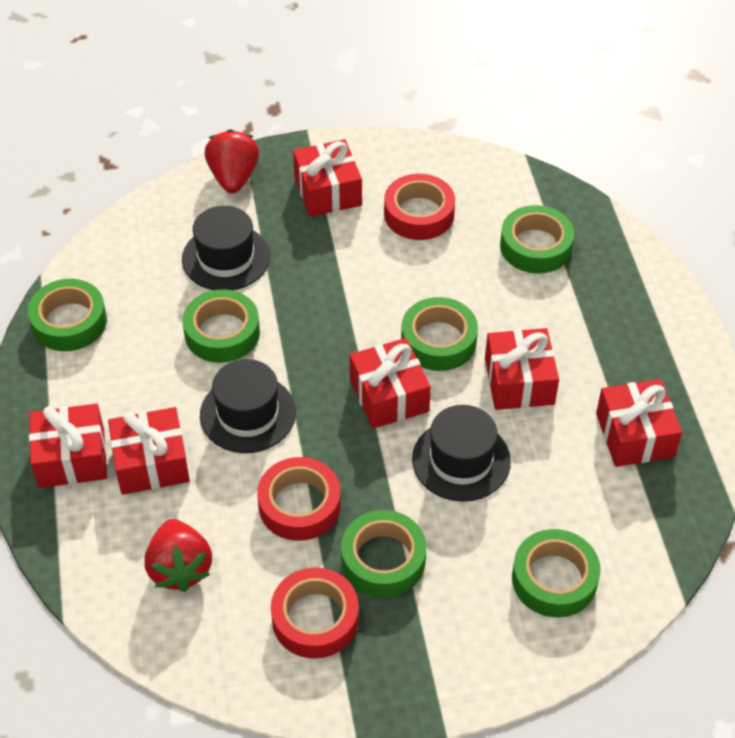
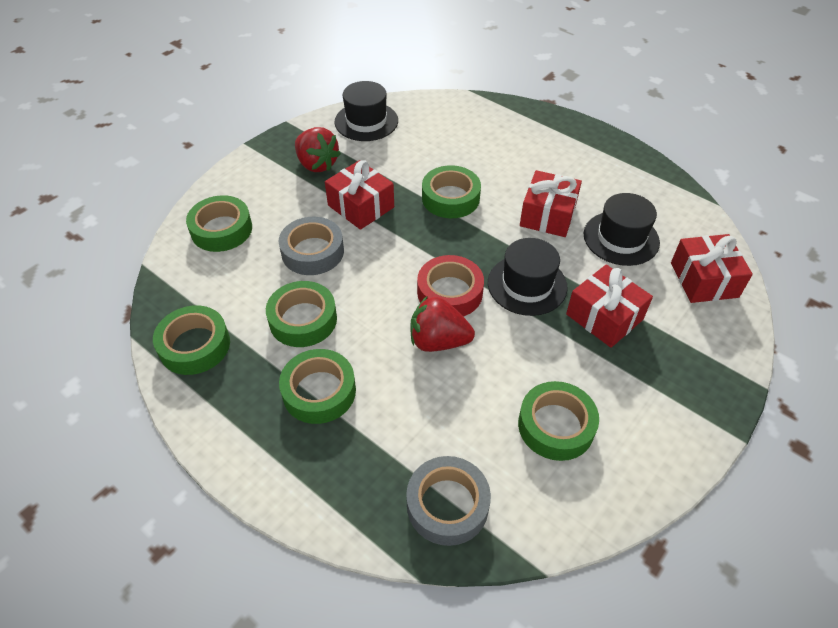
grey tape: 0 -> 2
red gift: 6 -> 4
red tape: 3 -> 1

